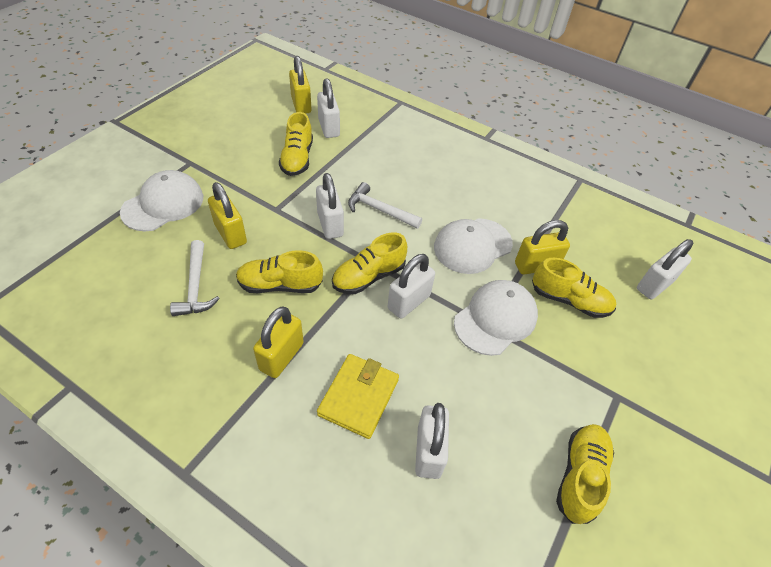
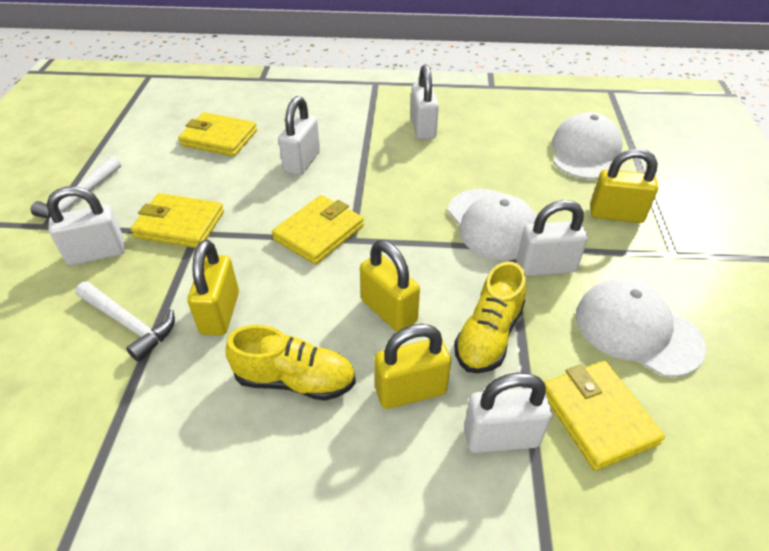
yellow shoe: 5 -> 2
yellow wallet: 1 -> 4

